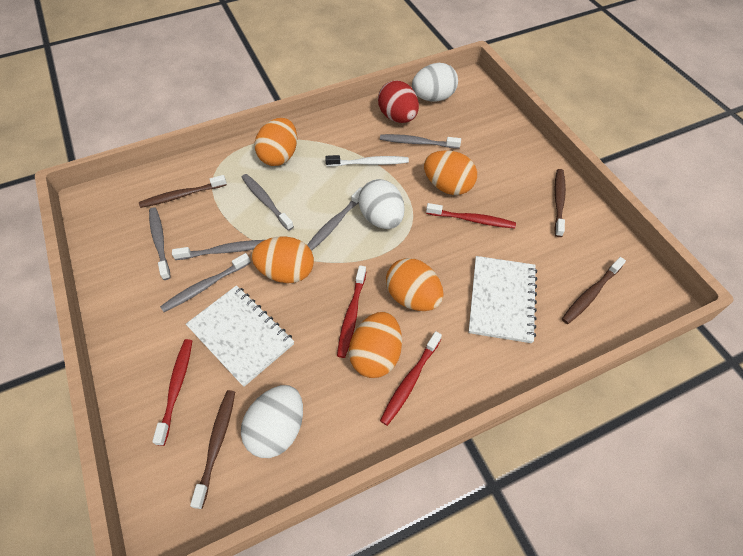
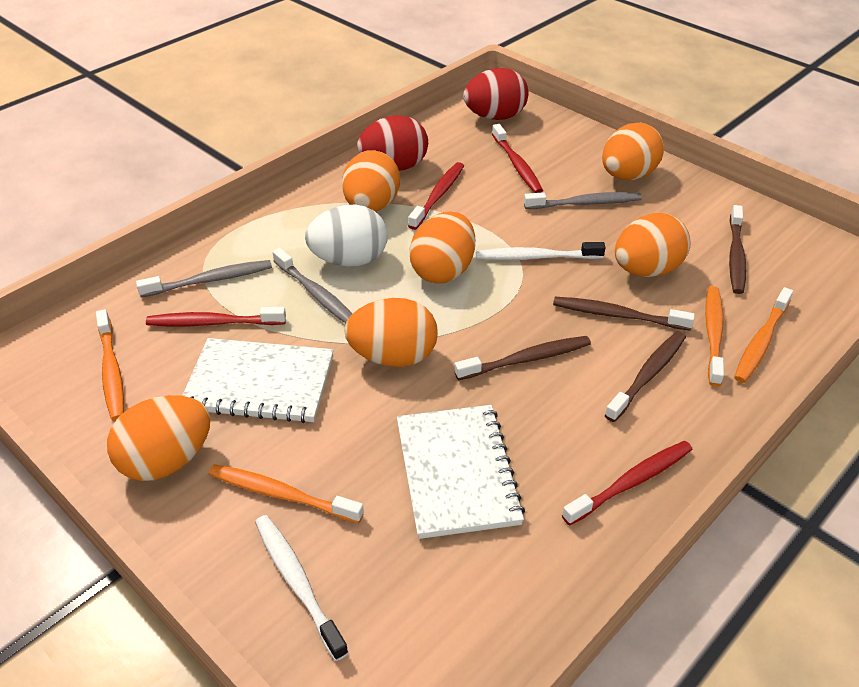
grey toothbrush: 6 -> 3
orange egg: 5 -> 6
orange toothbrush: 0 -> 4
red egg: 1 -> 2
white egg: 3 -> 1
white toothbrush: 1 -> 2

